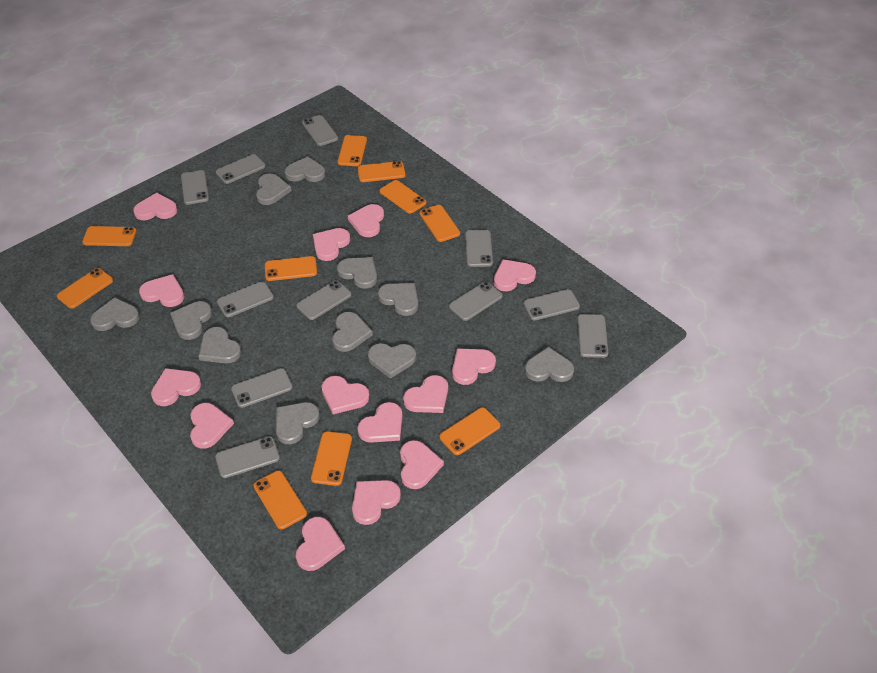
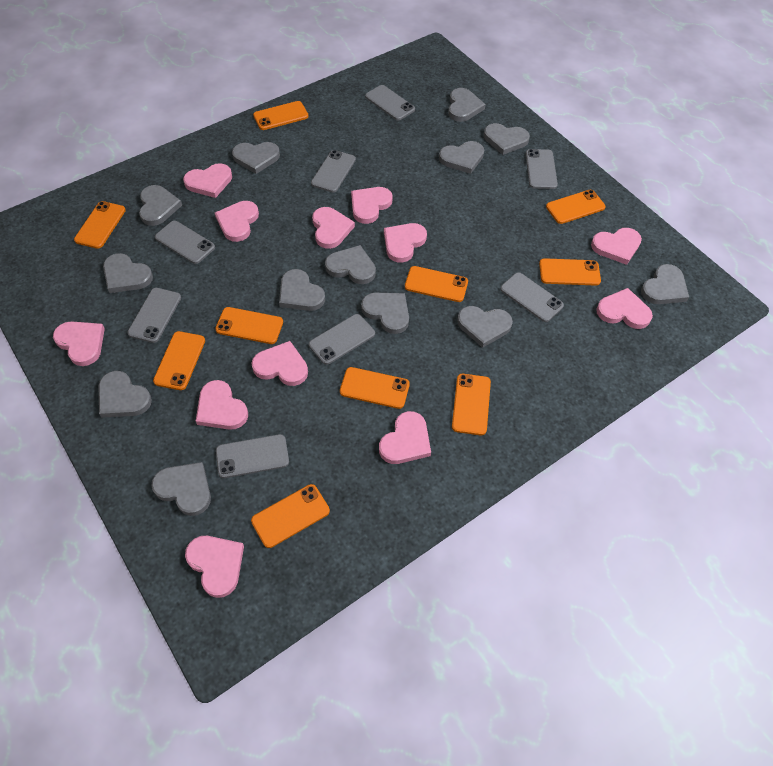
grey heart: 11 -> 13
grey phone: 11 -> 8
pink heart: 14 -> 12

